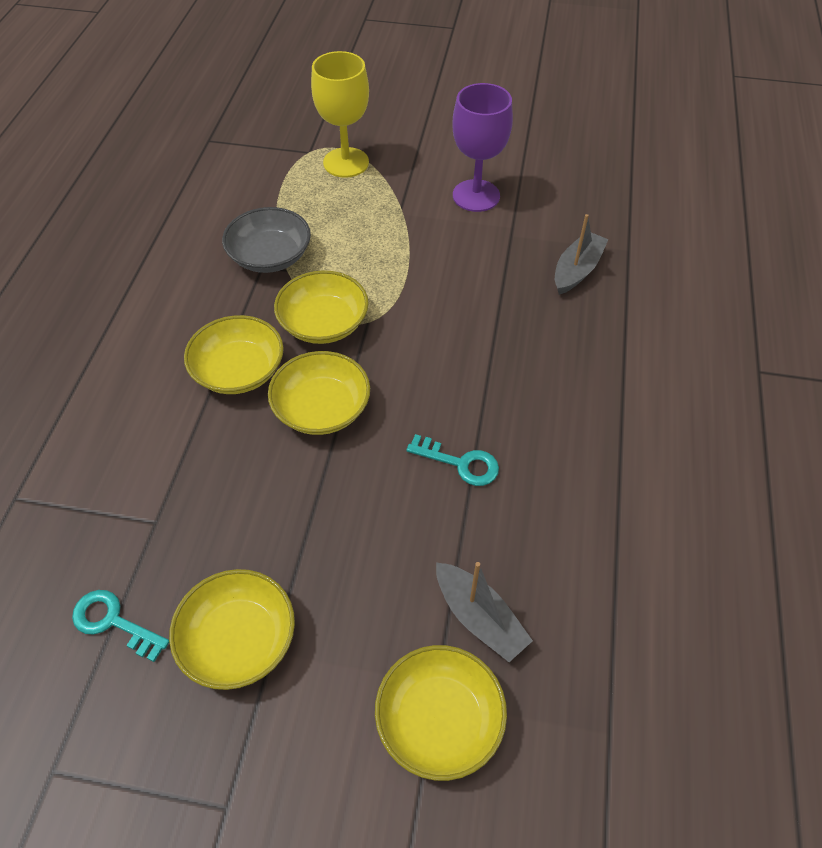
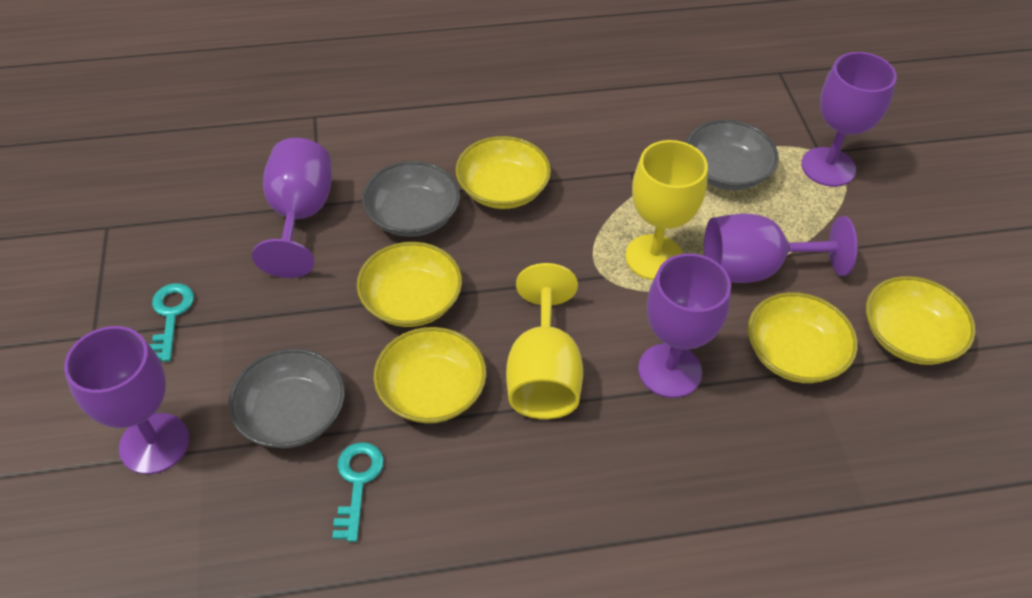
grey boat: 2 -> 0
grey bowl: 1 -> 3
purple goblet: 1 -> 5
yellow goblet: 1 -> 2

